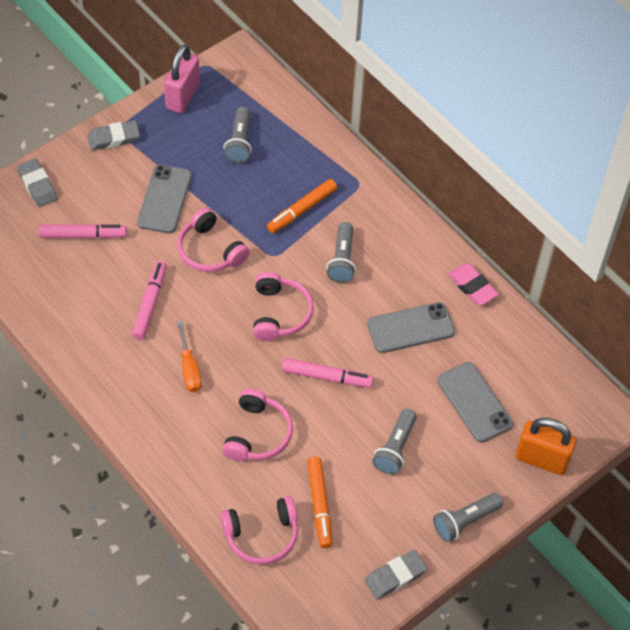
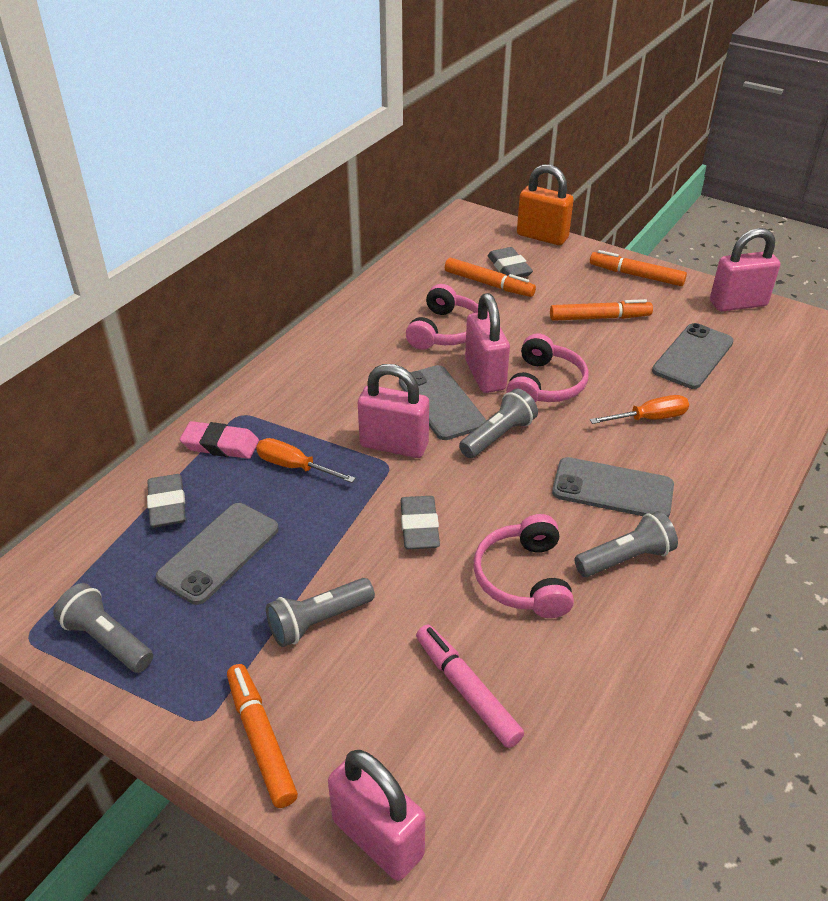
grey phone: 3 -> 4
orange marker: 2 -> 4
orange screwdriver: 1 -> 2
pink headphones: 4 -> 3
pink marker: 3 -> 1
pink padlock: 1 -> 4

